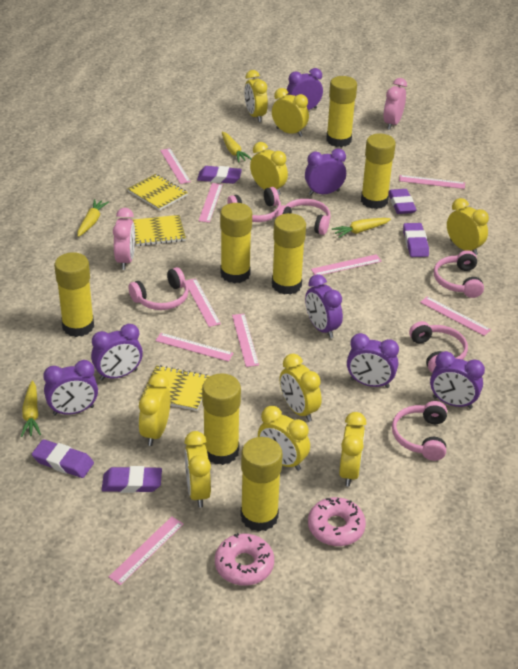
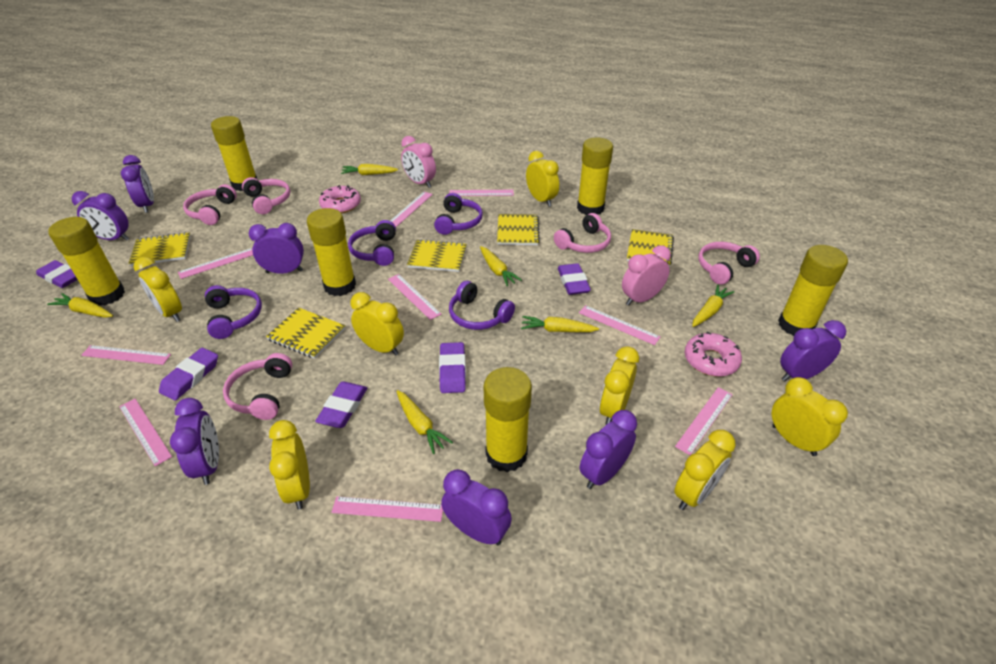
pink headphones: 6 -> 5
purple headphones: 0 -> 4
yellow carrot: 4 -> 6
yellow clock: 9 -> 7
yellow glue stick: 7 -> 6
yellow notebook: 3 -> 5

